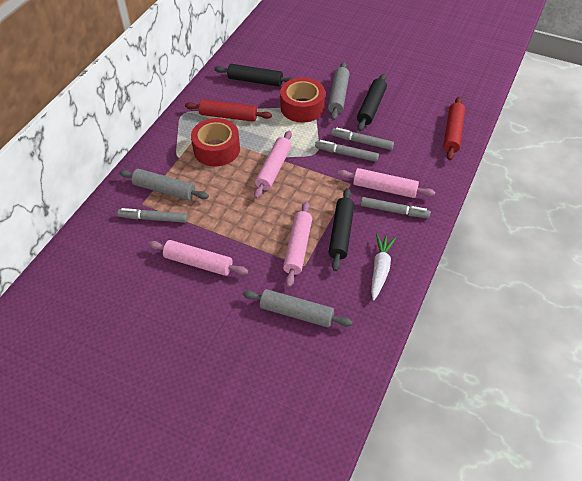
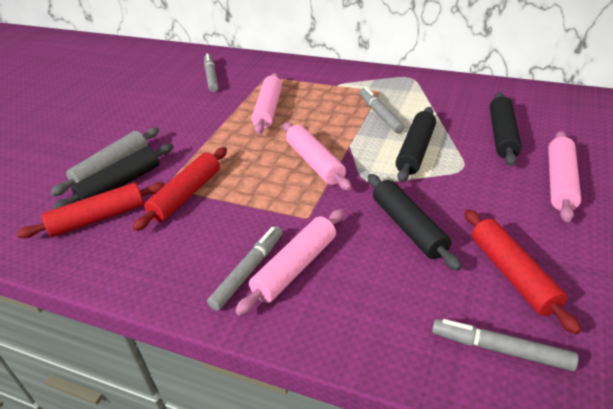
black rolling pin: 3 -> 4
grey rolling pin: 3 -> 1
red rolling pin: 2 -> 3
red tape: 2 -> 0
white carrot: 1 -> 0

